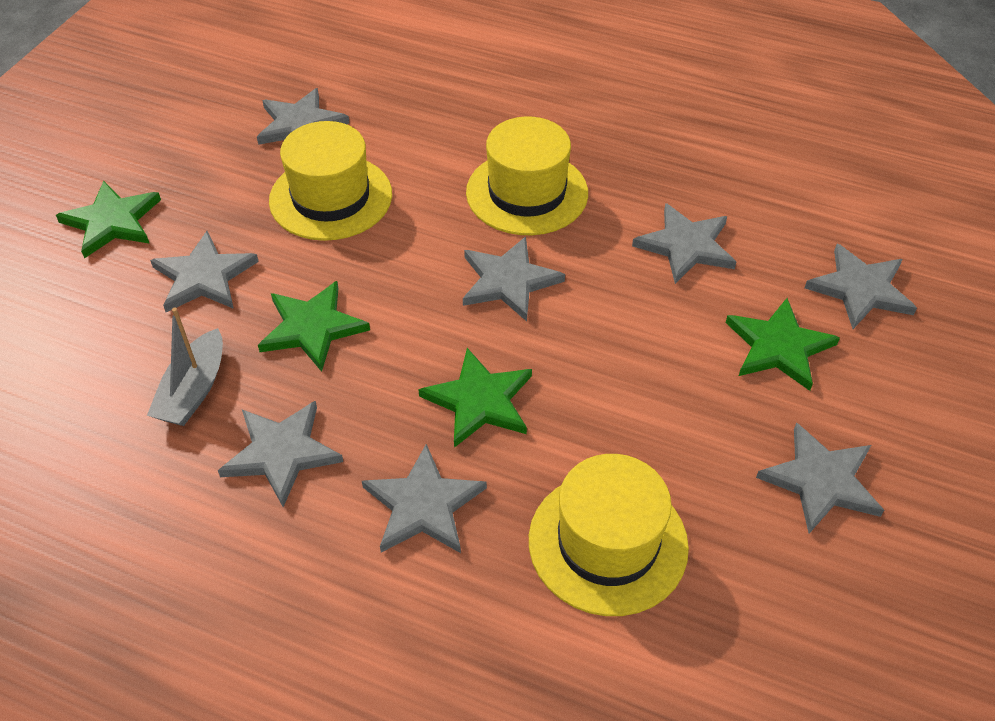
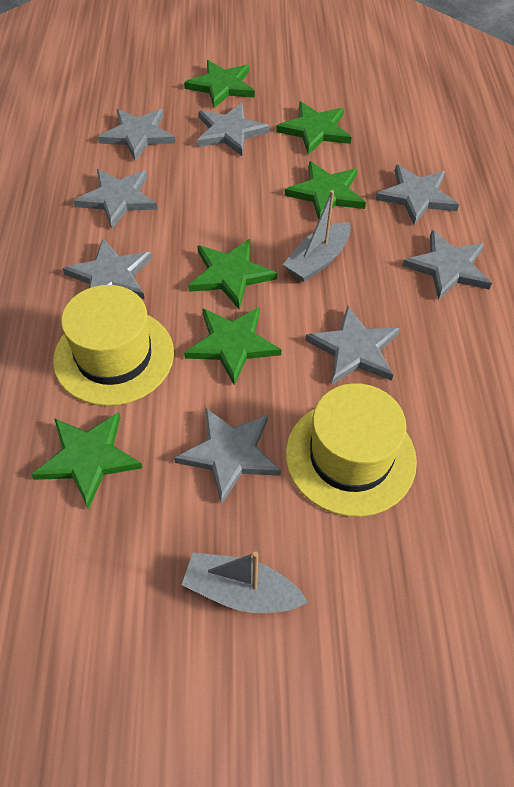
green star: 4 -> 6
grey boat: 1 -> 2
yellow hat: 3 -> 2

